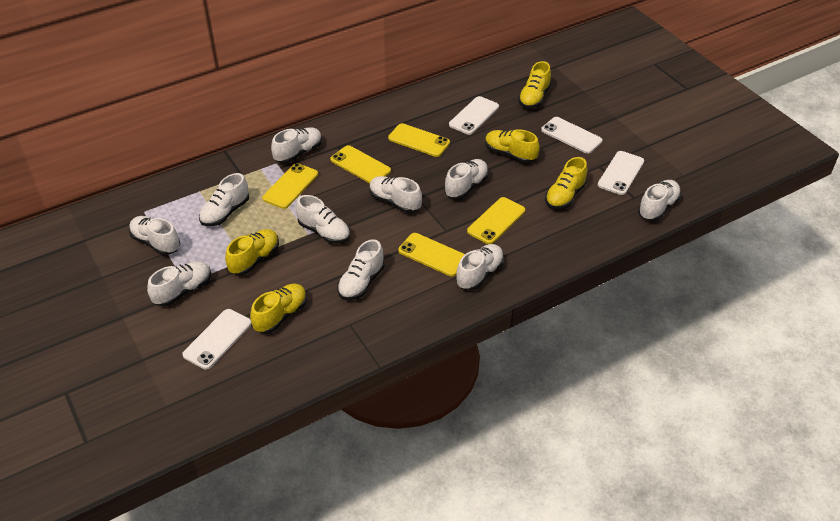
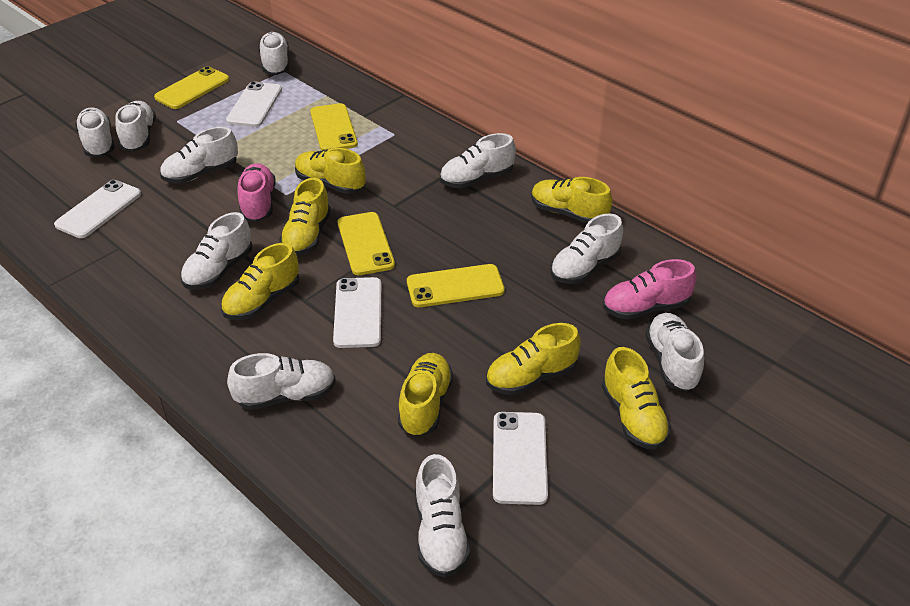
pink shoe: 0 -> 2
yellow phone: 5 -> 4
yellow shoe: 5 -> 7

